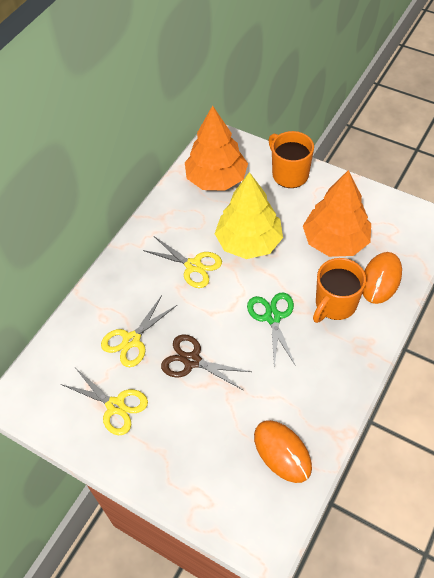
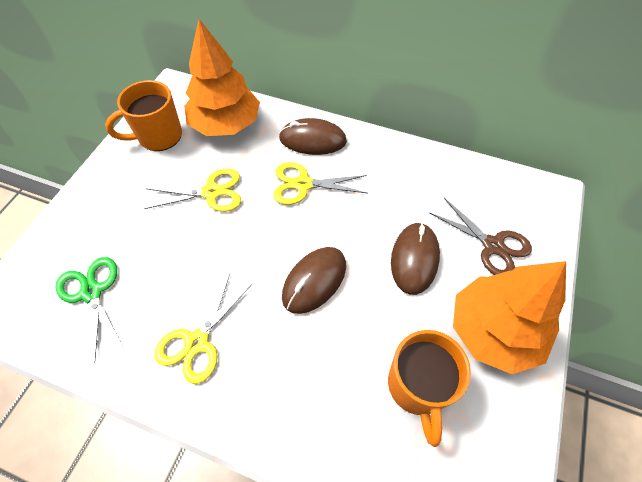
brown mouse: 0 -> 3
orange mouse: 2 -> 0
yellow tree: 1 -> 0

